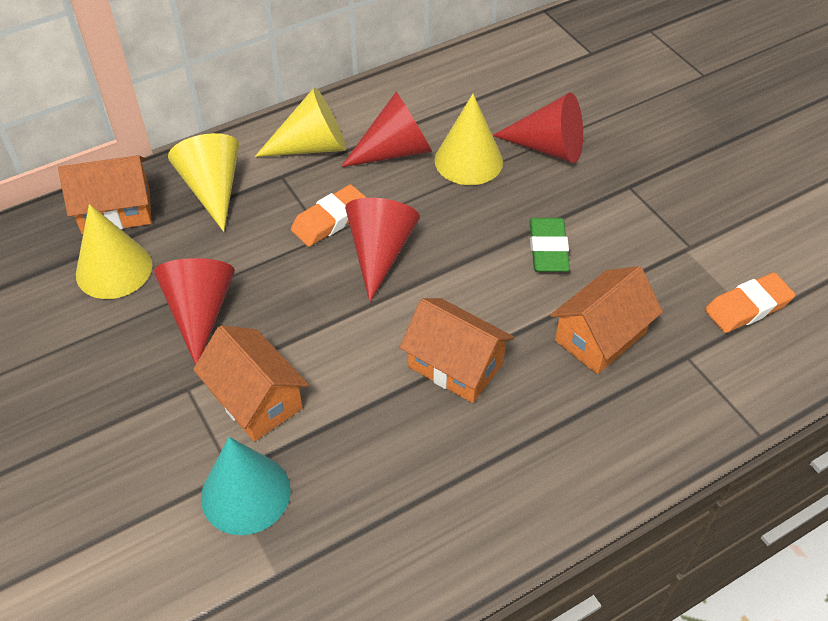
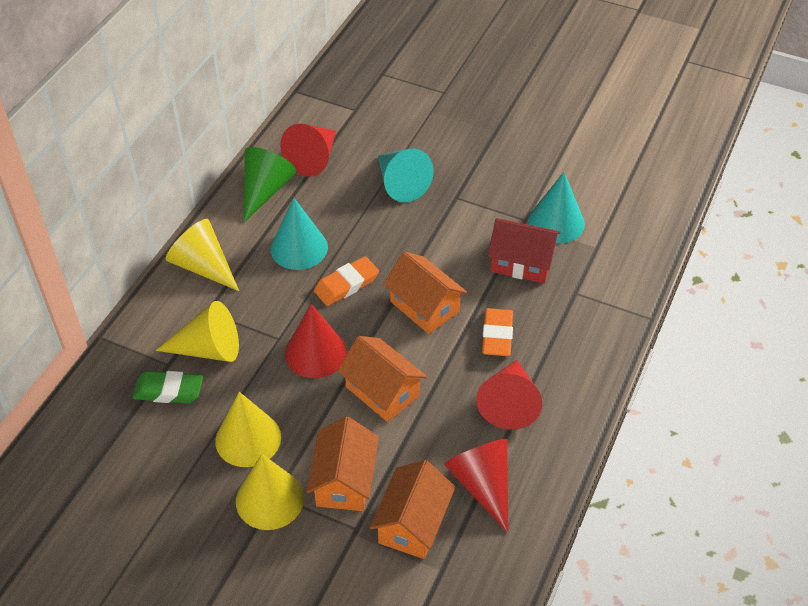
green cone: 0 -> 1
red house: 0 -> 1
turquoise cone: 1 -> 3

